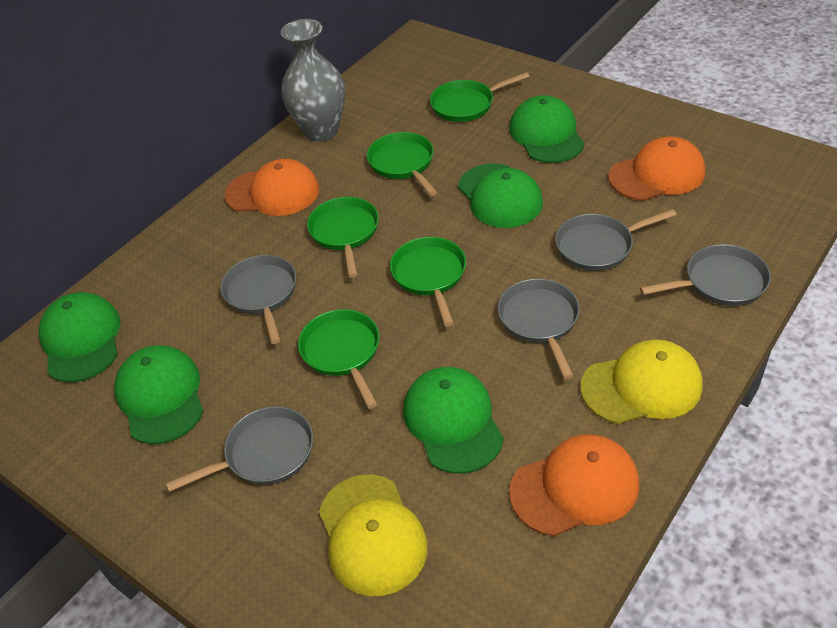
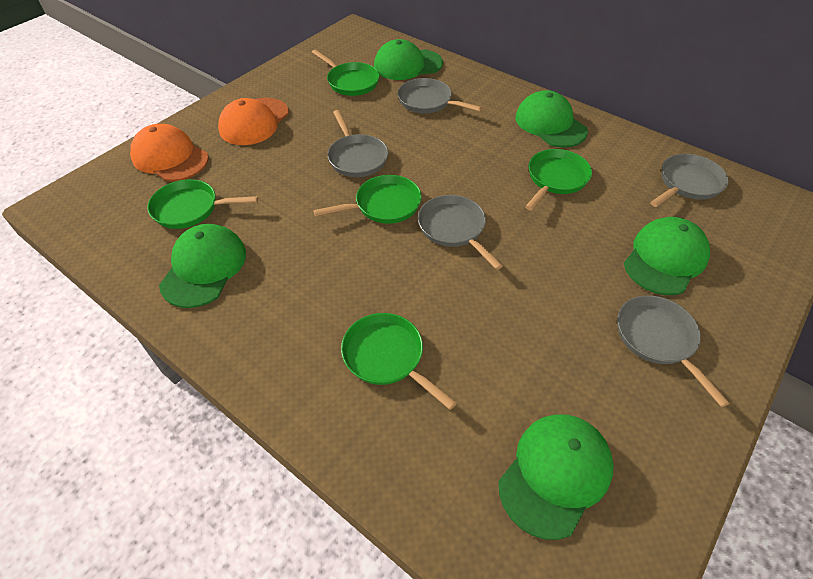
grey vase: 1 -> 0
orange cap: 3 -> 2
yellow cap: 2 -> 0

